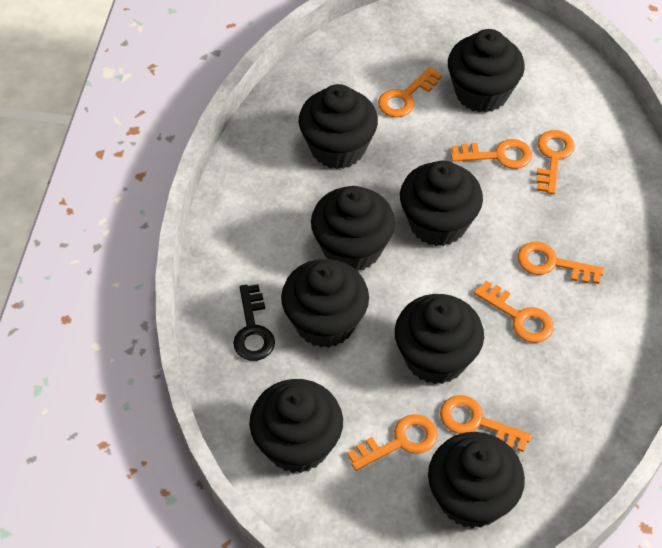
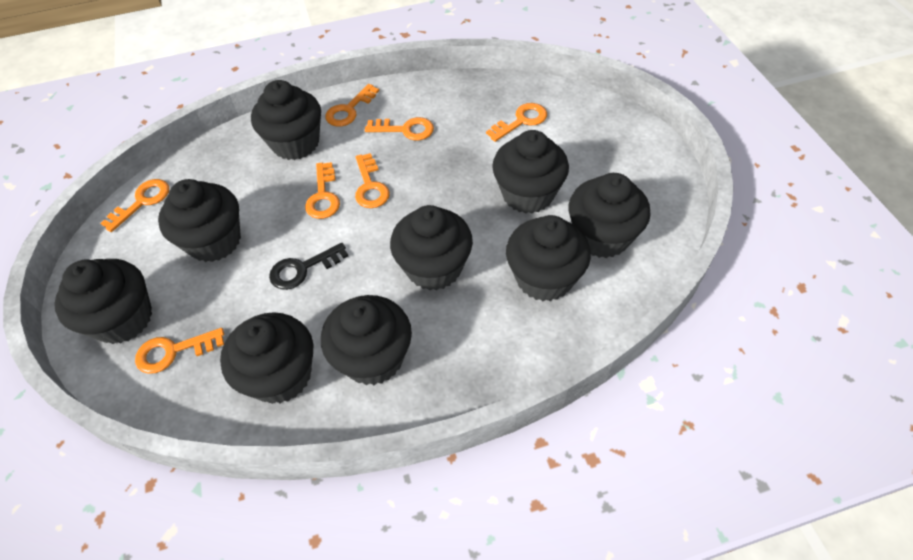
black cupcake: 8 -> 9

